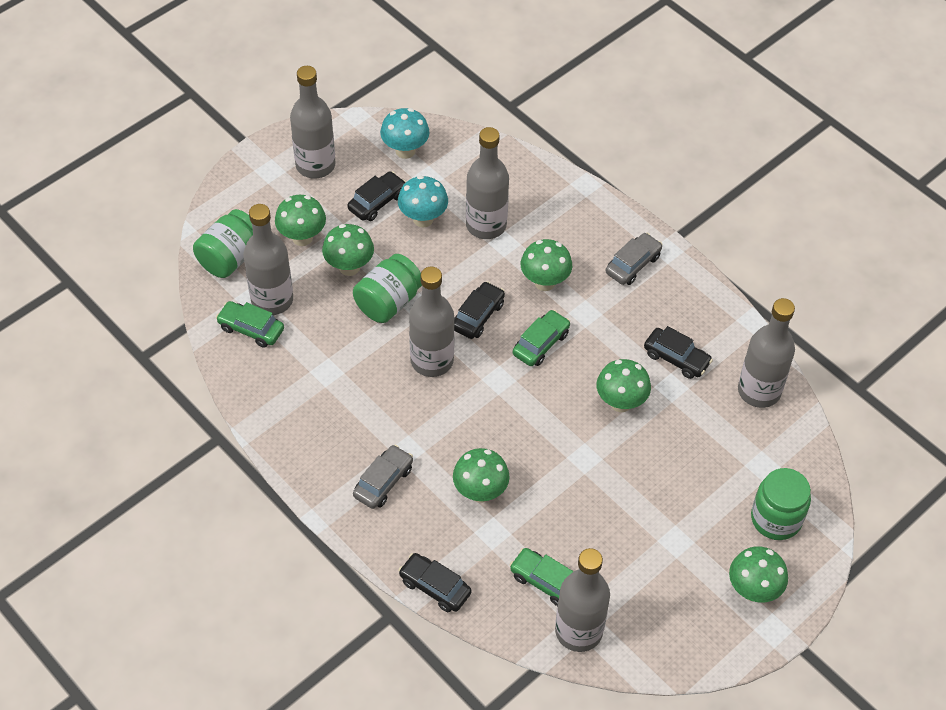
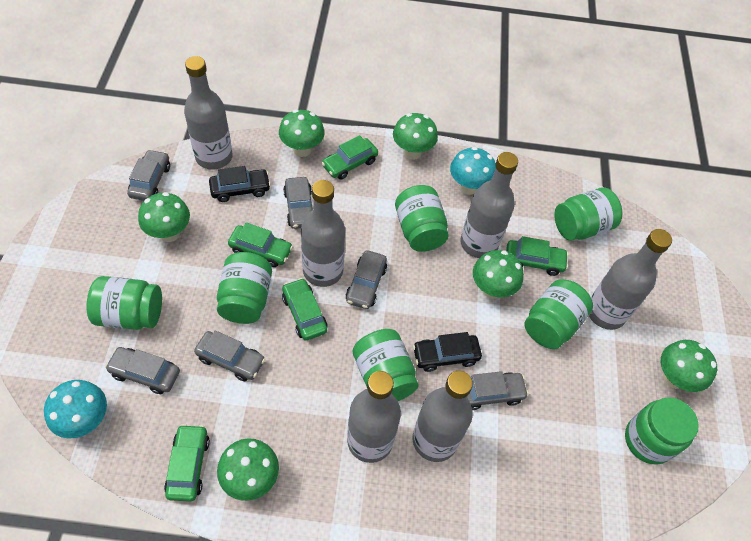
black car: 4 -> 2
green car: 3 -> 5
green jar: 3 -> 7
grey car: 2 -> 6

